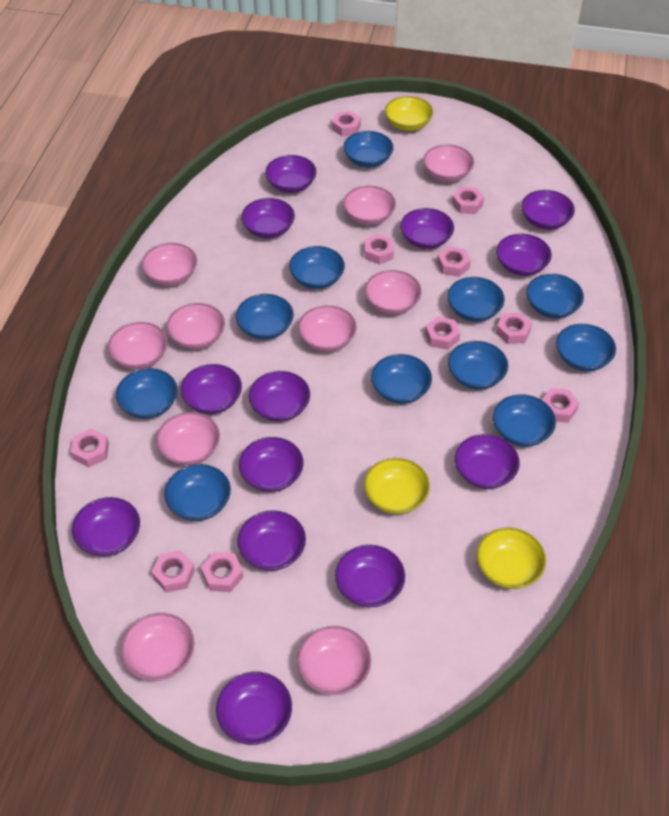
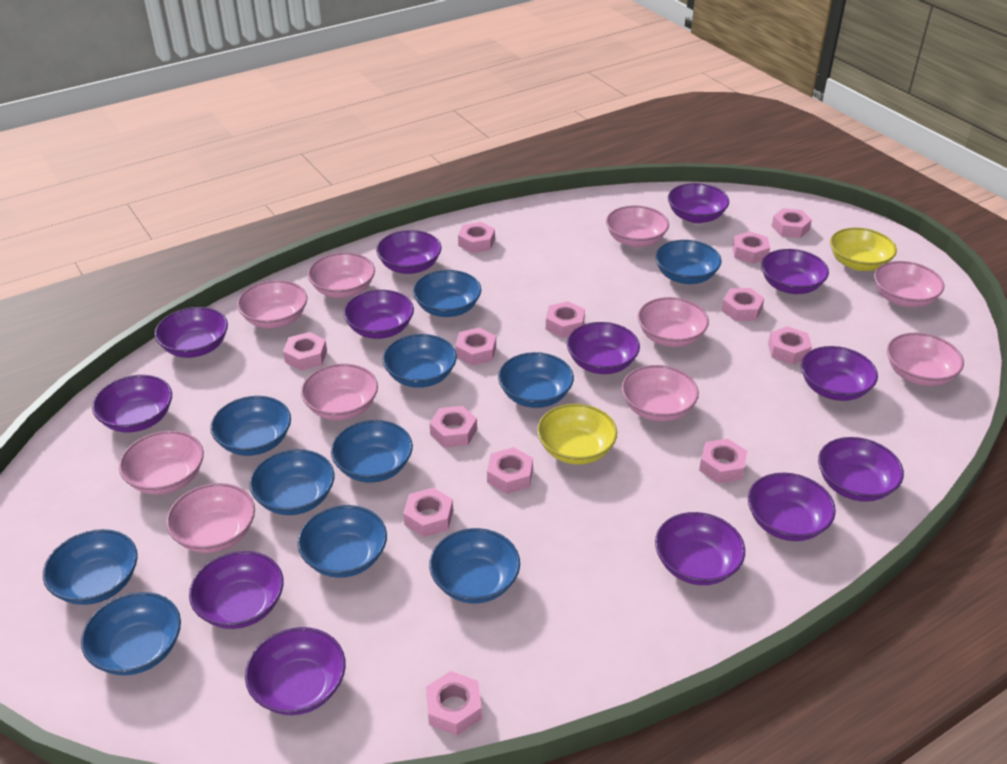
pink nut: 10 -> 13
yellow bowl: 3 -> 2

